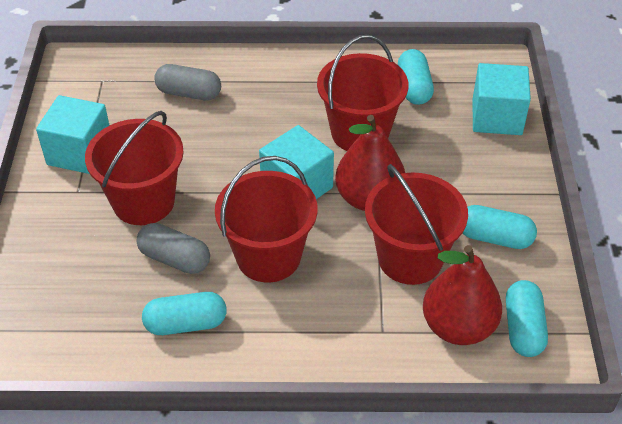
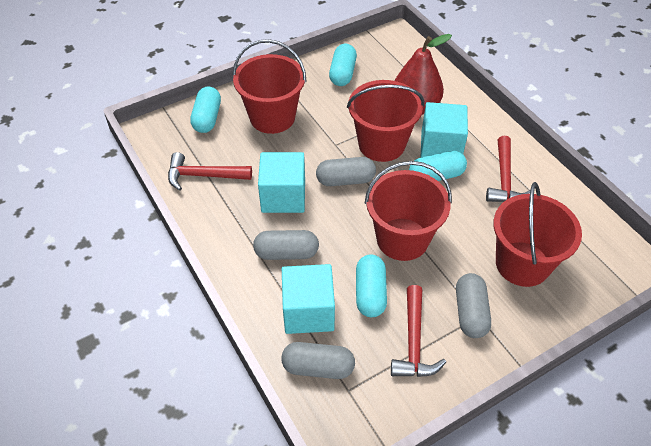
grey capsule: 2 -> 4
red hammer: 0 -> 3
red pear: 2 -> 1

